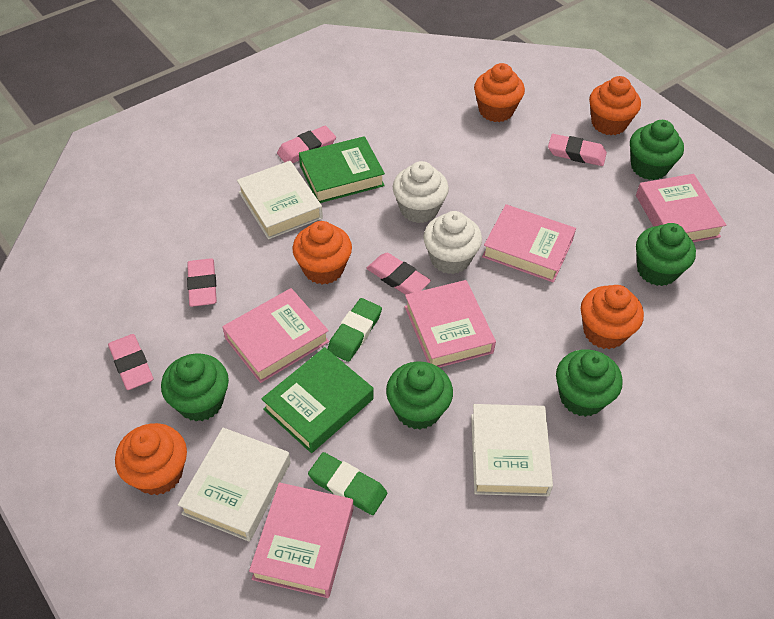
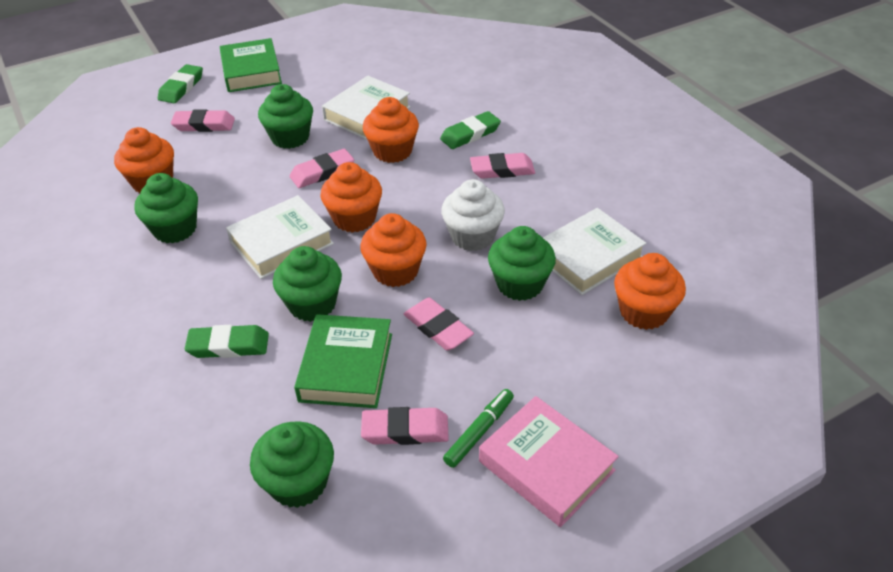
green eraser: 2 -> 3
green marker: 0 -> 1
pink book: 5 -> 1
white cupcake: 2 -> 1

